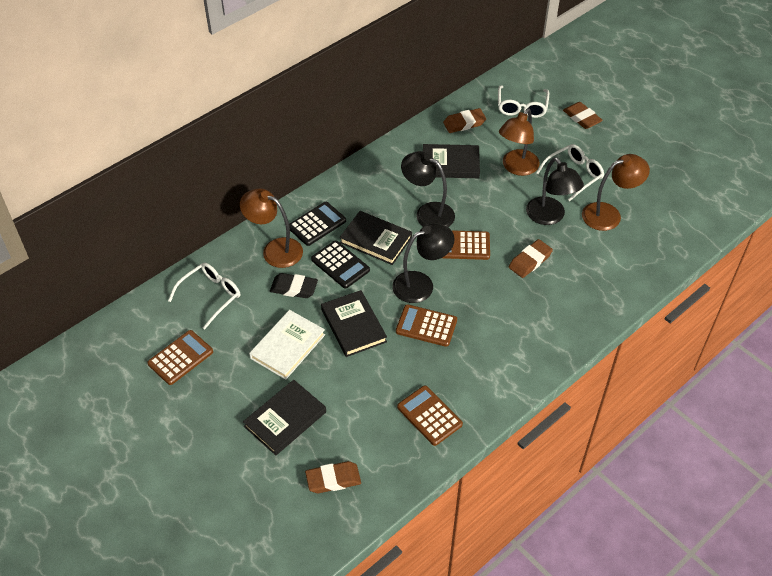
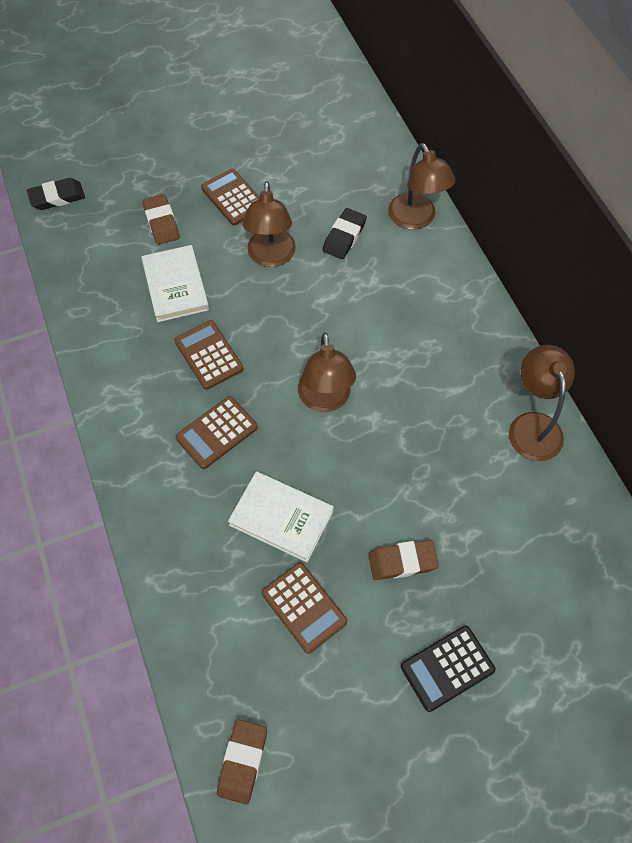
black book: 4 -> 0
black calculator: 2 -> 1
black eraser: 1 -> 2
black lamp: 3 -> 0
brown eraser: 4 -> 3
brown lamp: 3 -> 4
white book: 1 -> 2
white glasses: 3 -> 0

